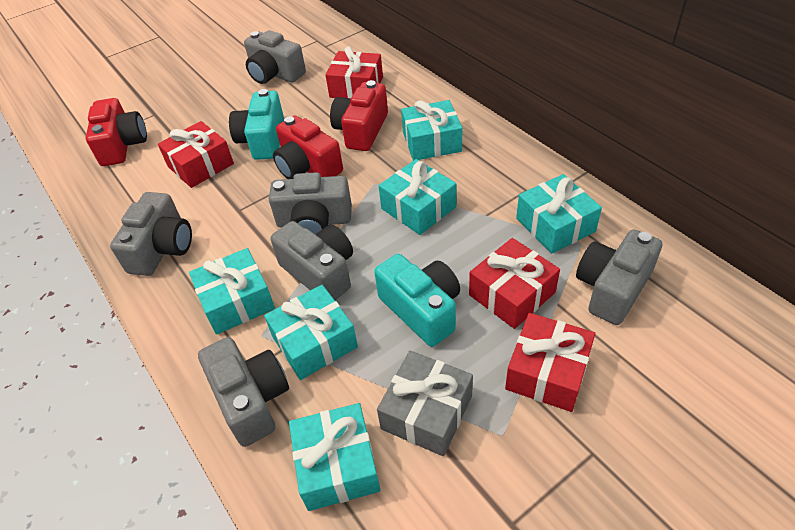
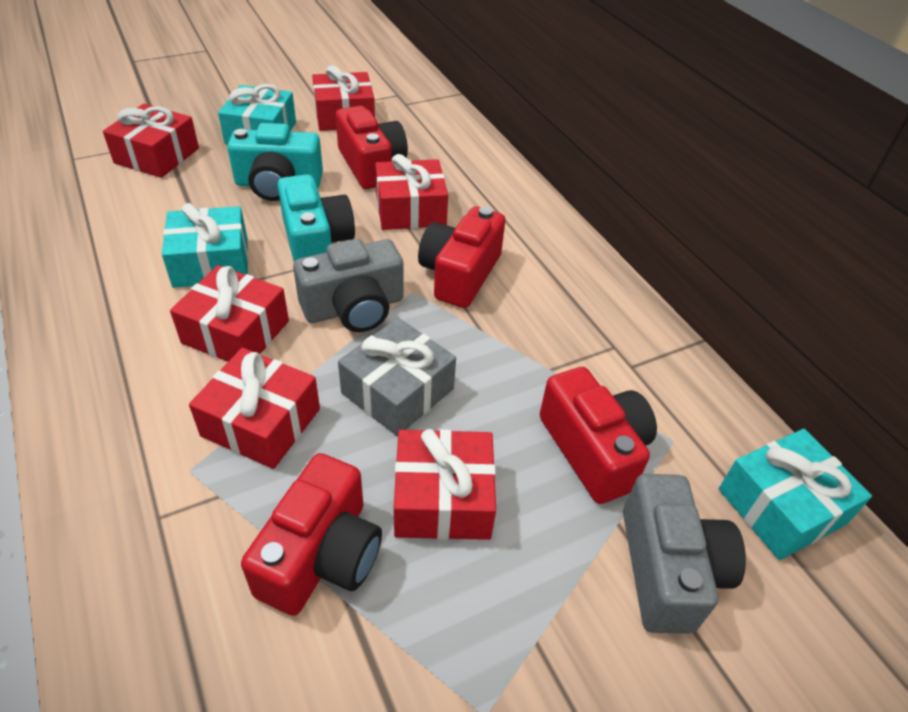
grey camera: 6 -> 2
red camera: 3 -> 4
red gift: 4 -> 6
turquoise gift: 6 -> 3

